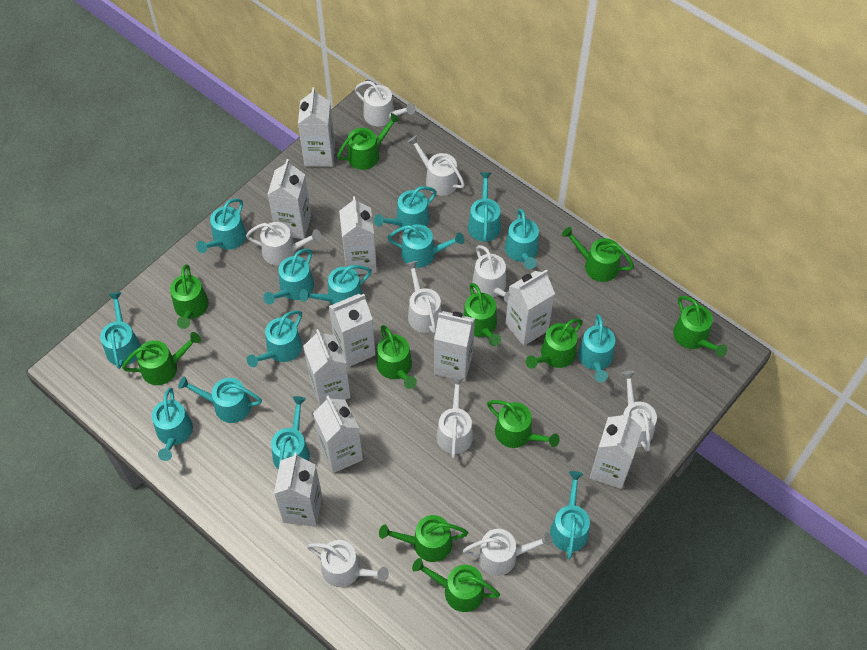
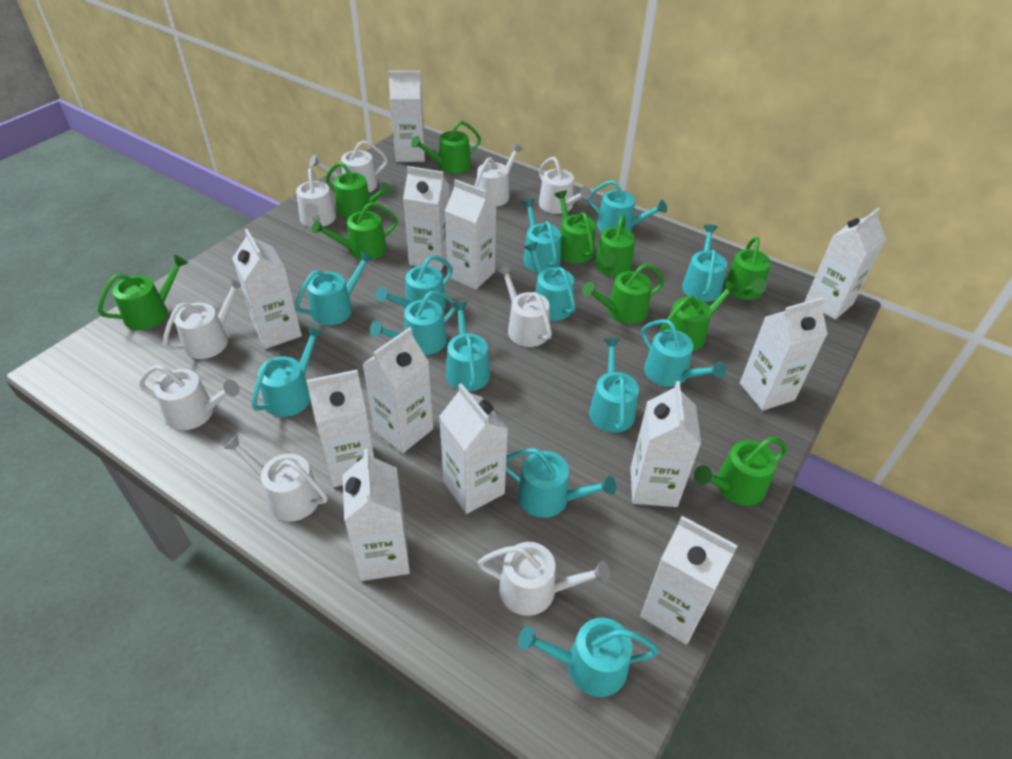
green watering can: 11 -> 10
turquoise watering can: 14 -> 13
white carton: 10 -> 12

